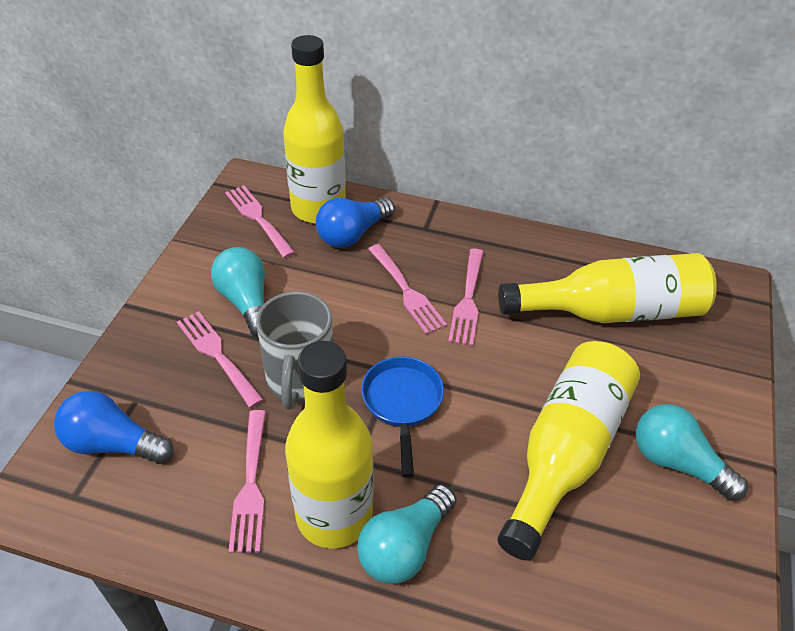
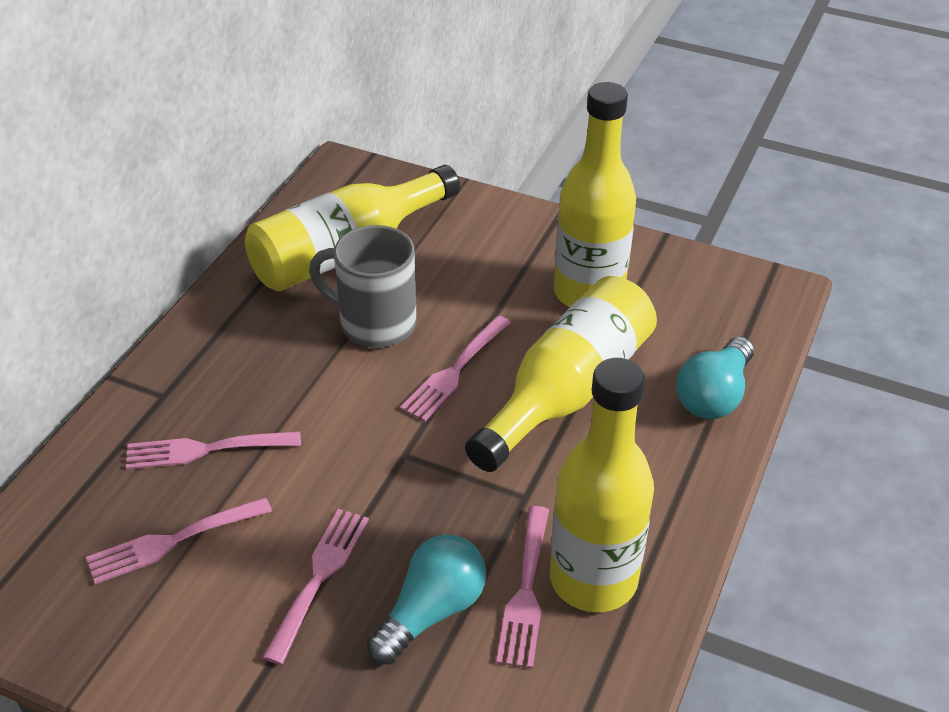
blue light bulb: 2 -> 0
blue pan: 1 -> 0
turquoise light bulb: 3 -> 2

